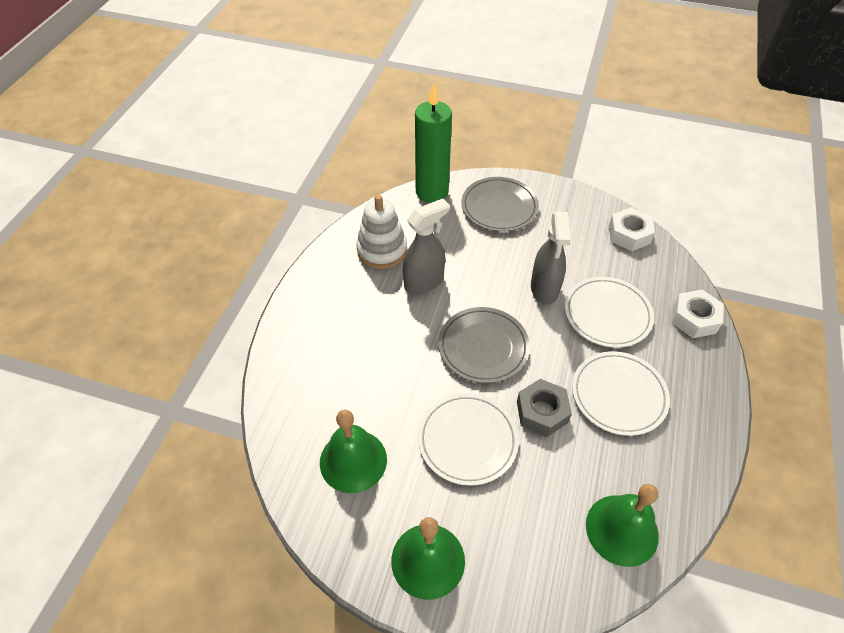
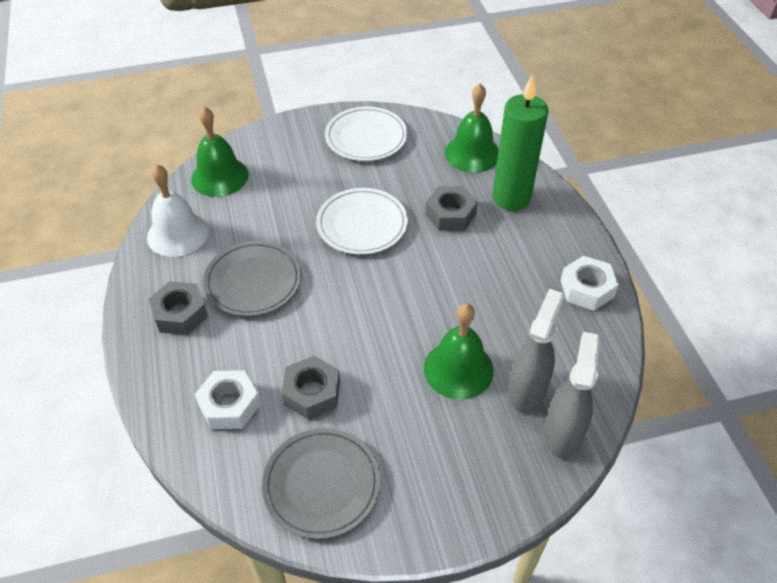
grey nut: 1 -> 3
white bell: 0 -> 1
white plate: 3 -> 2
white stacking toy: 1 -> 0

